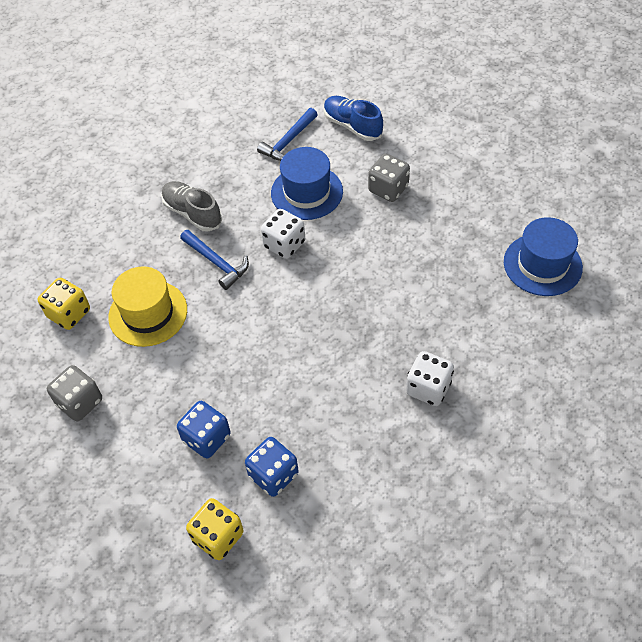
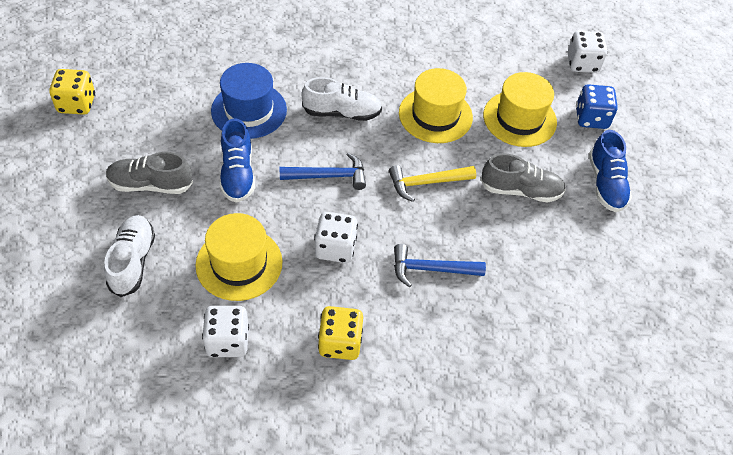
blue dice: 2 -> 1
blue hat: 2 -> 1
blue shoe: 1 -> 2
grey dice: 2 -> 0
grey shoe: 1 -> 2
white dice: 2 -> 3
white shoe: 0 -> 2
yellow hammer: 0 -> 1
yellow hat: 1 -> 3

